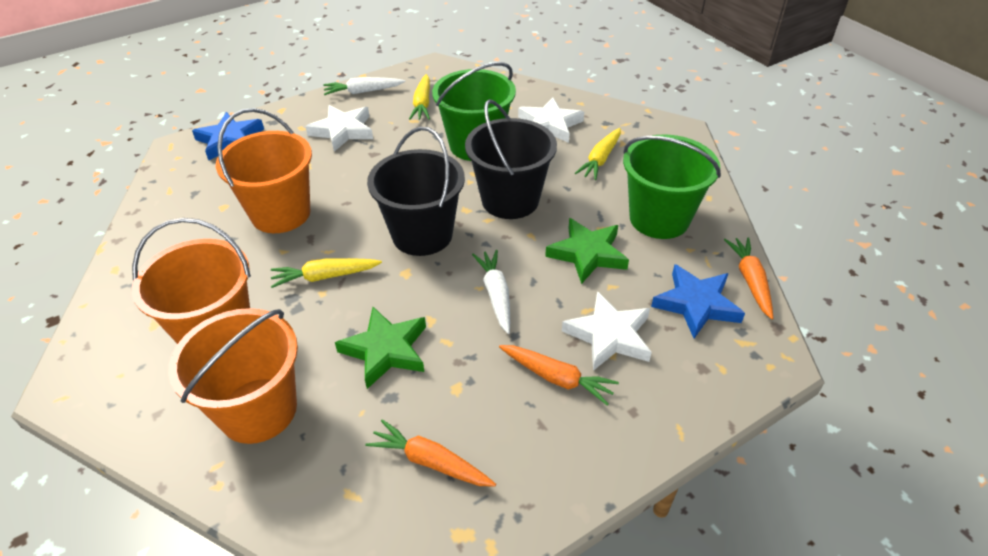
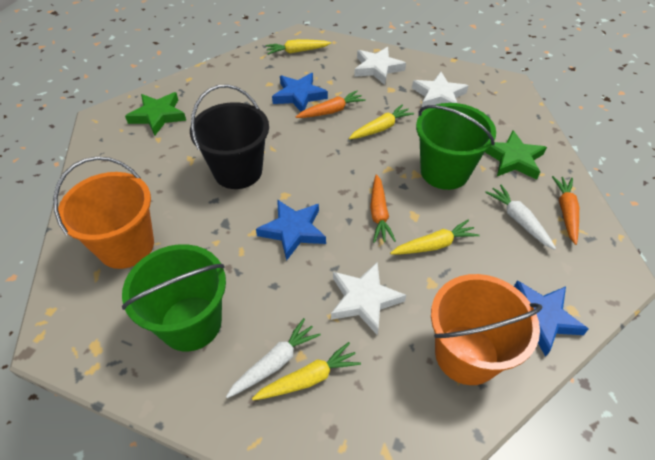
black bucket: 2 -> 1
blue star: 2 -> 3
orange bucket: 3 -> 2
yellow carrot: 3 -> 4

